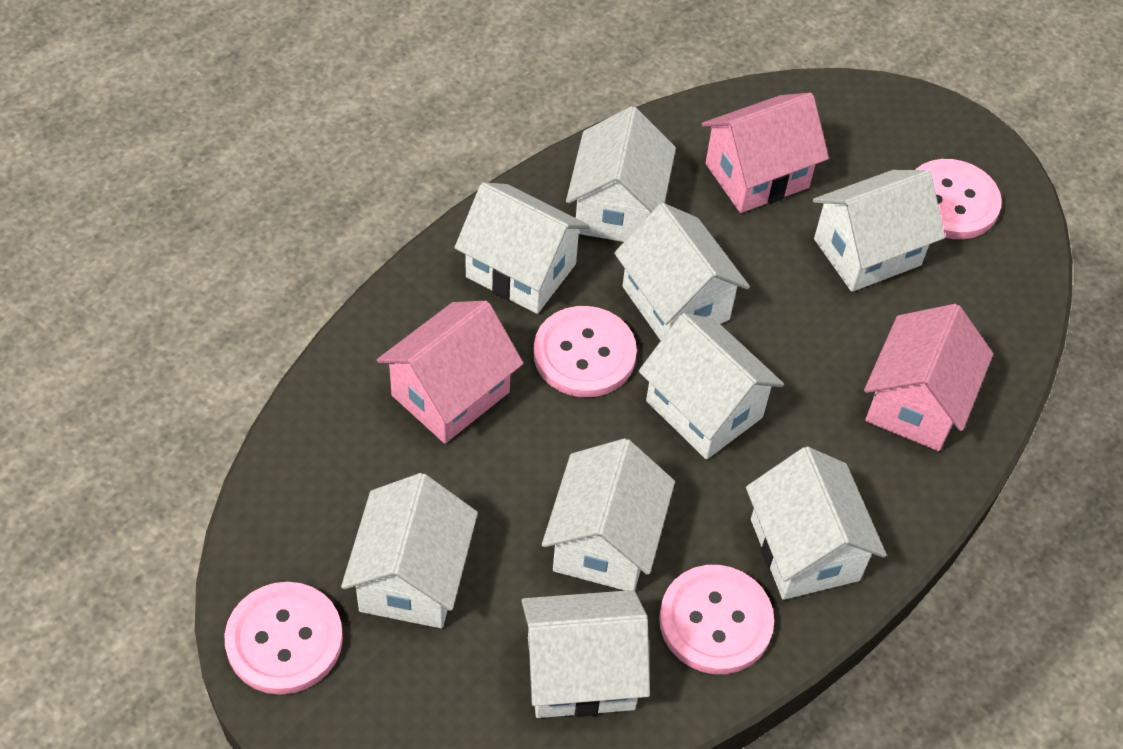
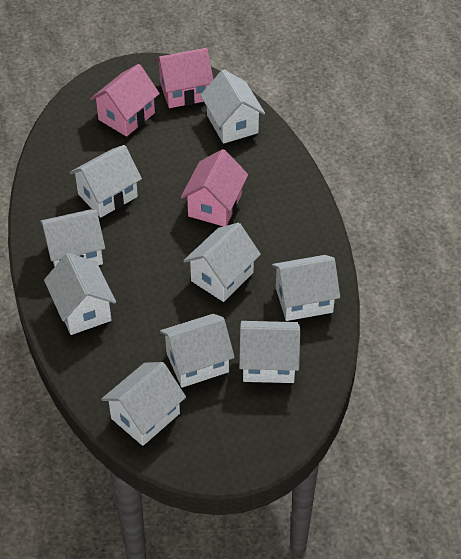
pink button: 4 -> 0

